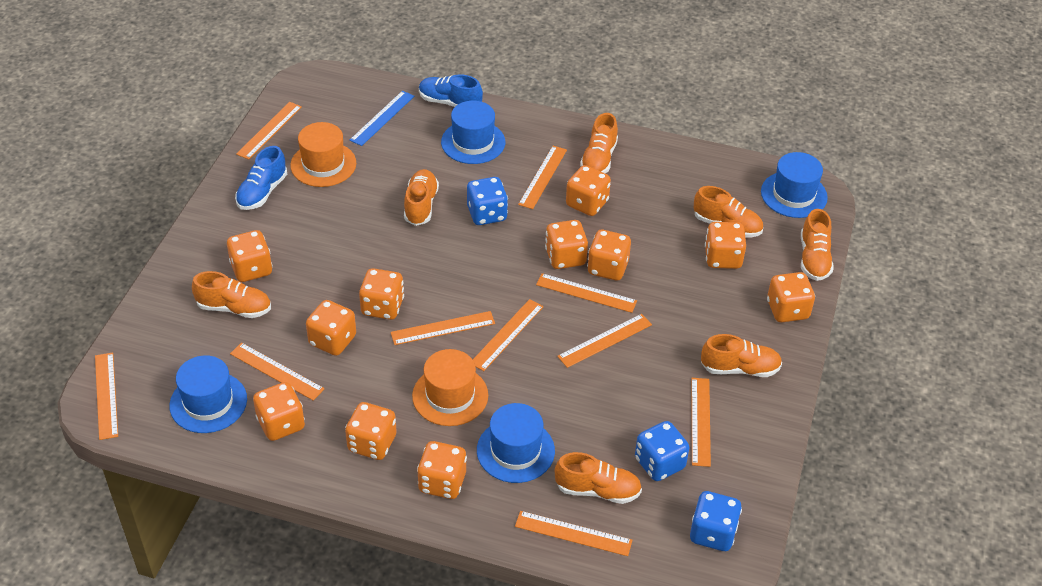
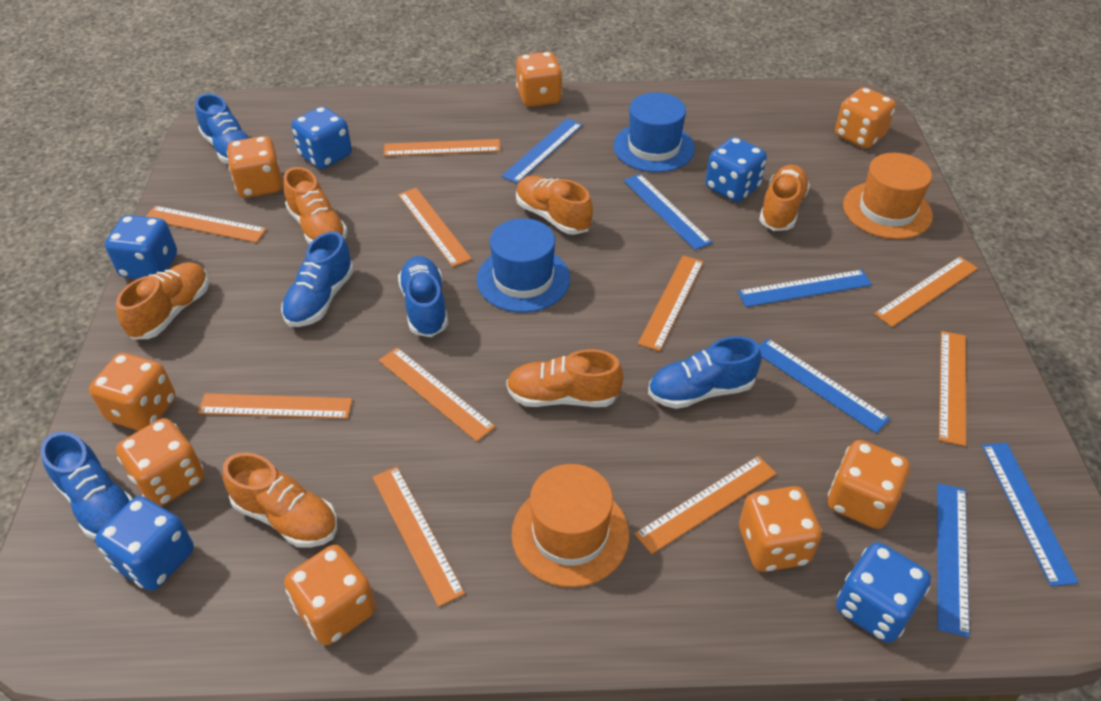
blue dice: 3 -> 5
blue hat: 4 -> 2
blue ruler: 1 -> 6
blue shoe: 2 -> 5
orange dice: 11 -> 8
orange shoe: 7 -> 6

